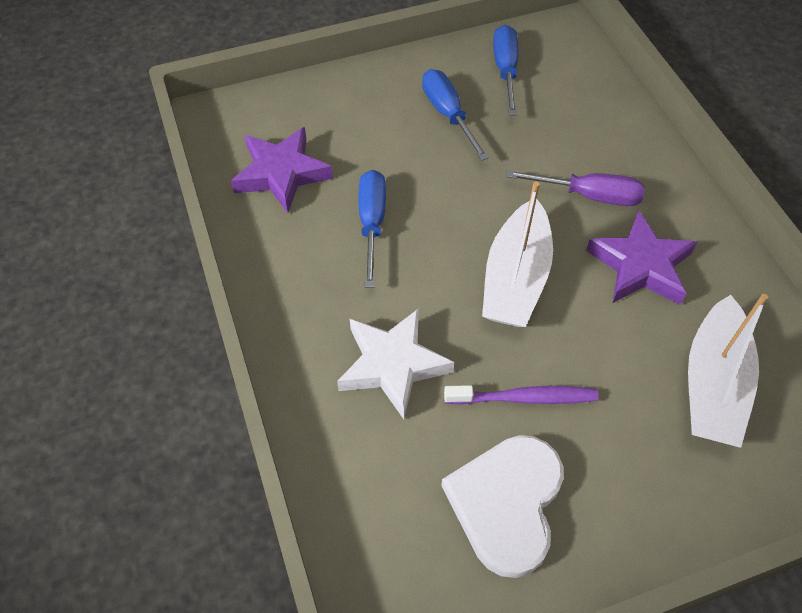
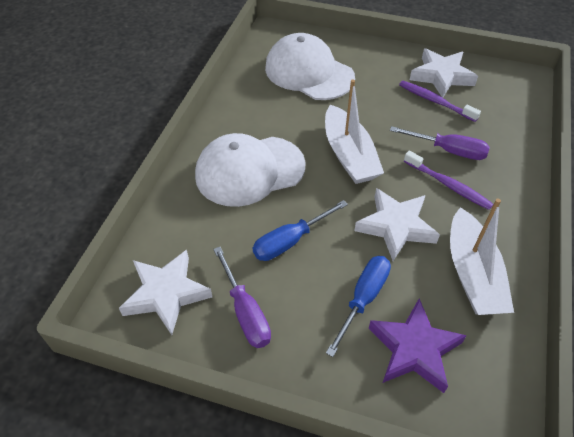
blue screwdriver: 3 -> 2
purple screwdriver: 1 -> 2
purple star: 2 -> 1
purple toothbrush: 1 -> 2
white cap: 0 -> 2
white heart: 1 -> 0
white star: 1 -> 3

